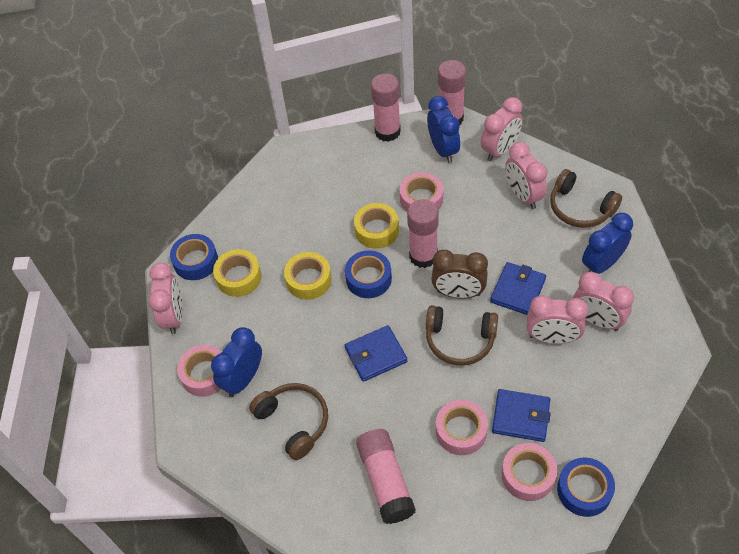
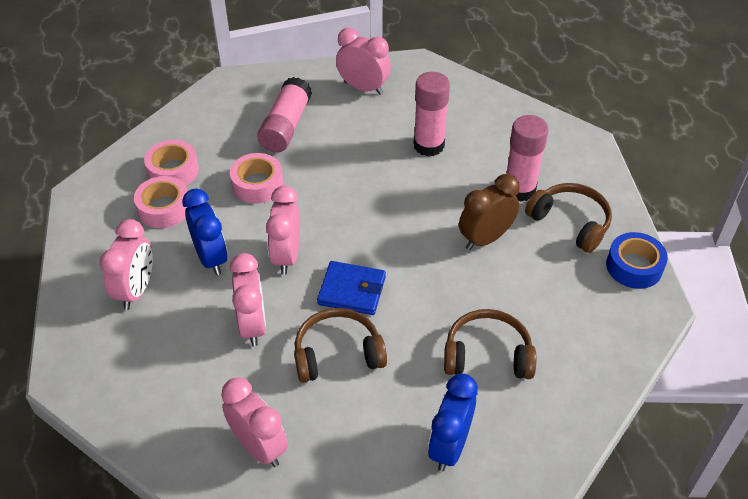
blue clock: 3 -> 2
blue tape: 3 -> 1
blue wallet: 3 -> 1
pink glue stick: 4 -> 3
pink tape: 4 -> 3
yellow tape: 3 -> 0

